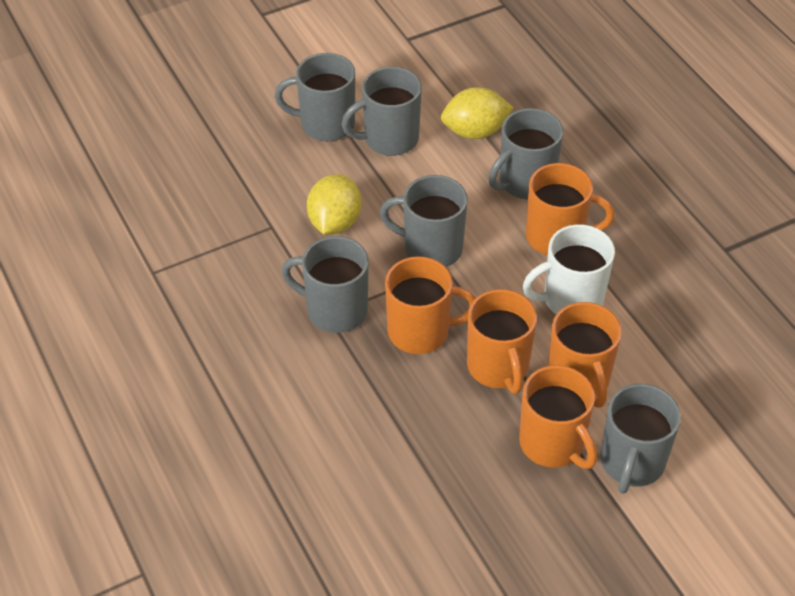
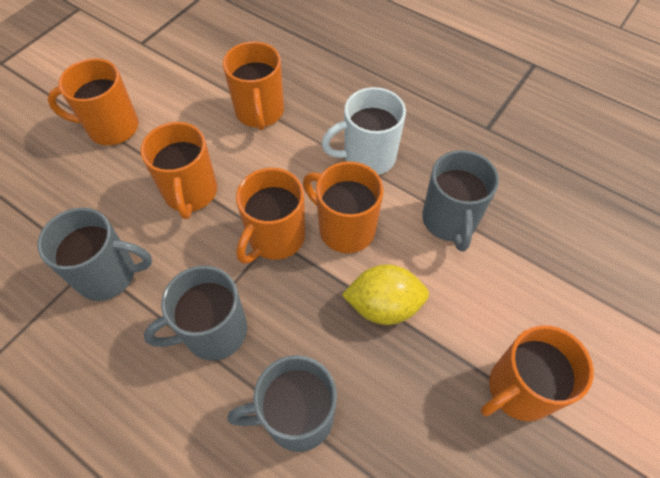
grey mug: 6 -> 4
orange mug: 5 -> 6
yellow lemon: 2 -> 1

